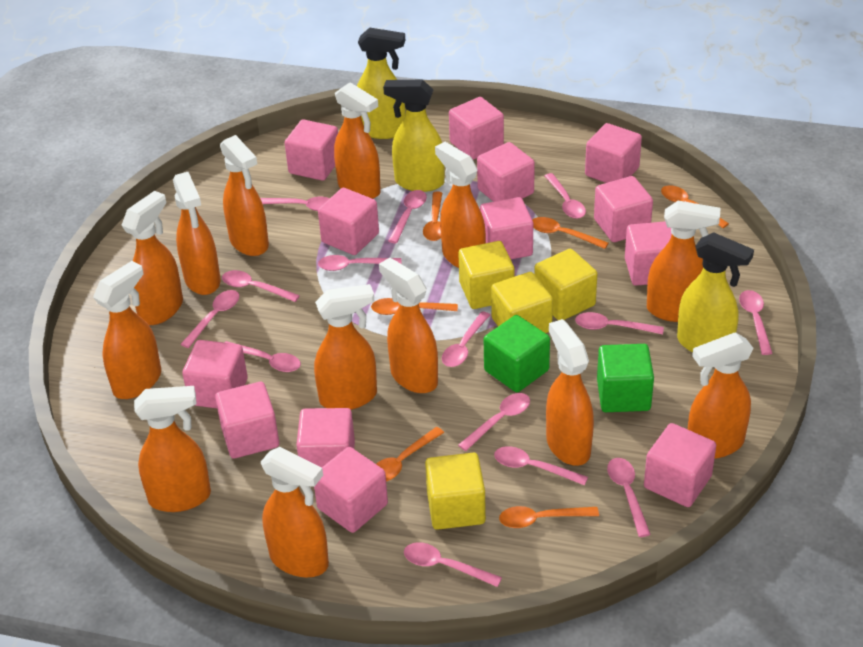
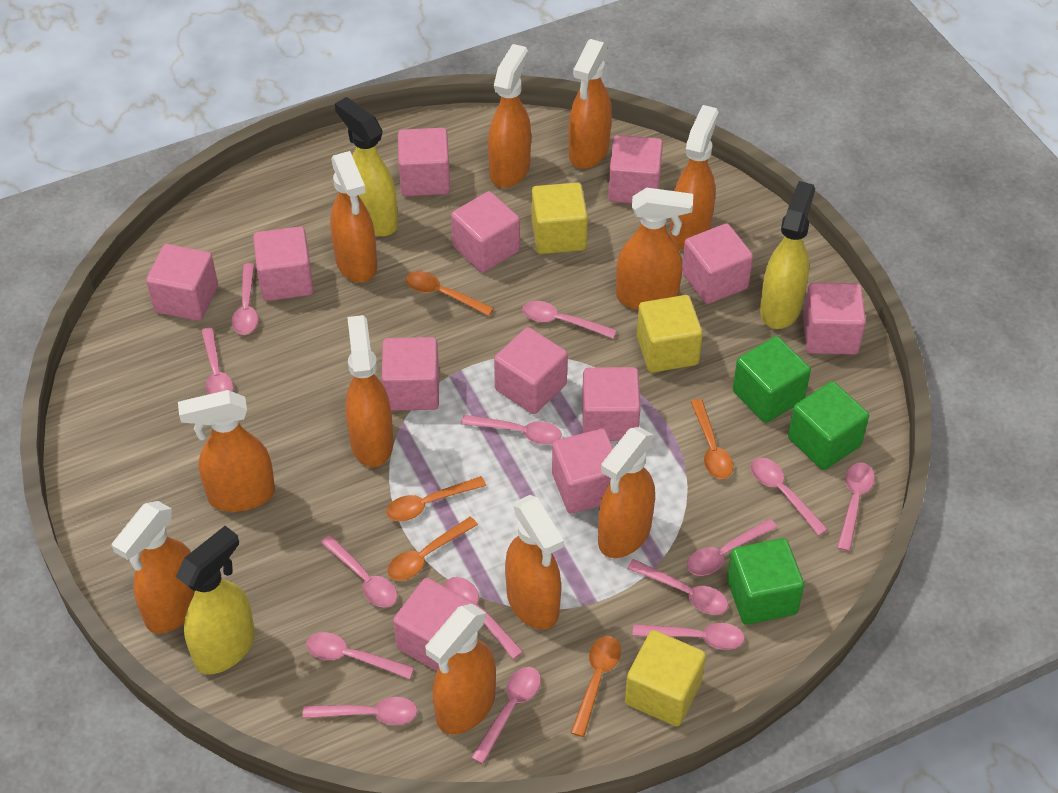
green cube: 2 -> 3
orange spoon: 6 -> 5
orange spray bottle: 13 -> 11
pink cube: 13 -> 12
yellow cube: 4 -> 3

